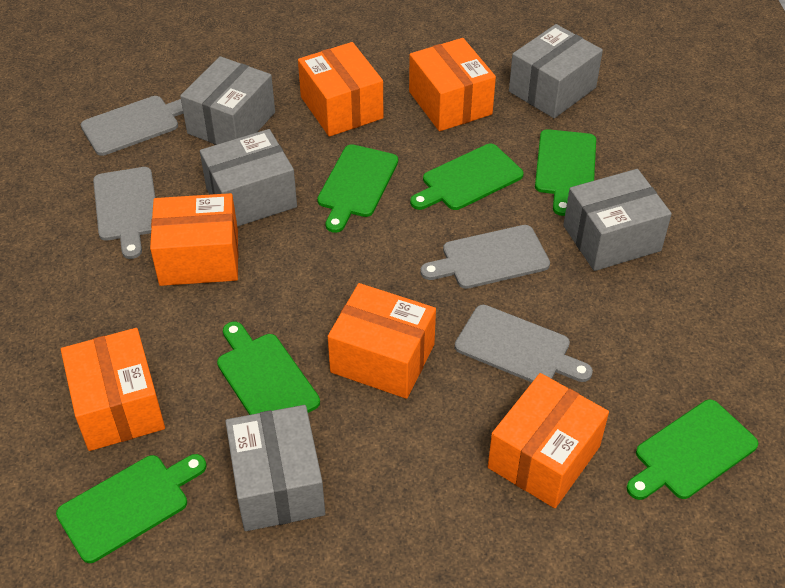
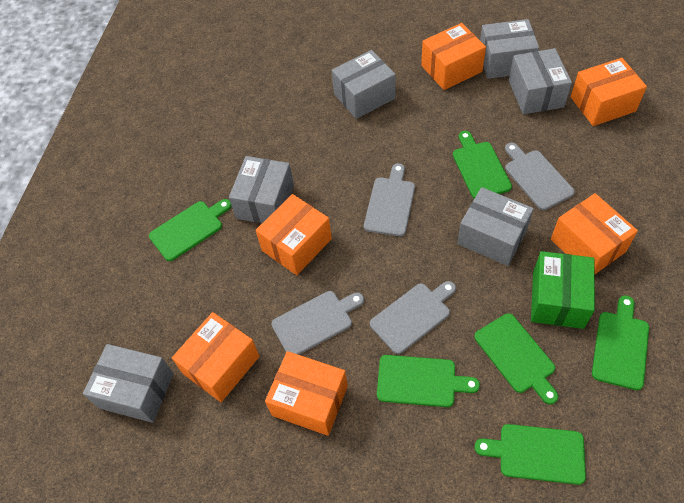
green box: 0 -> 1
grey box: 5 -> 6

